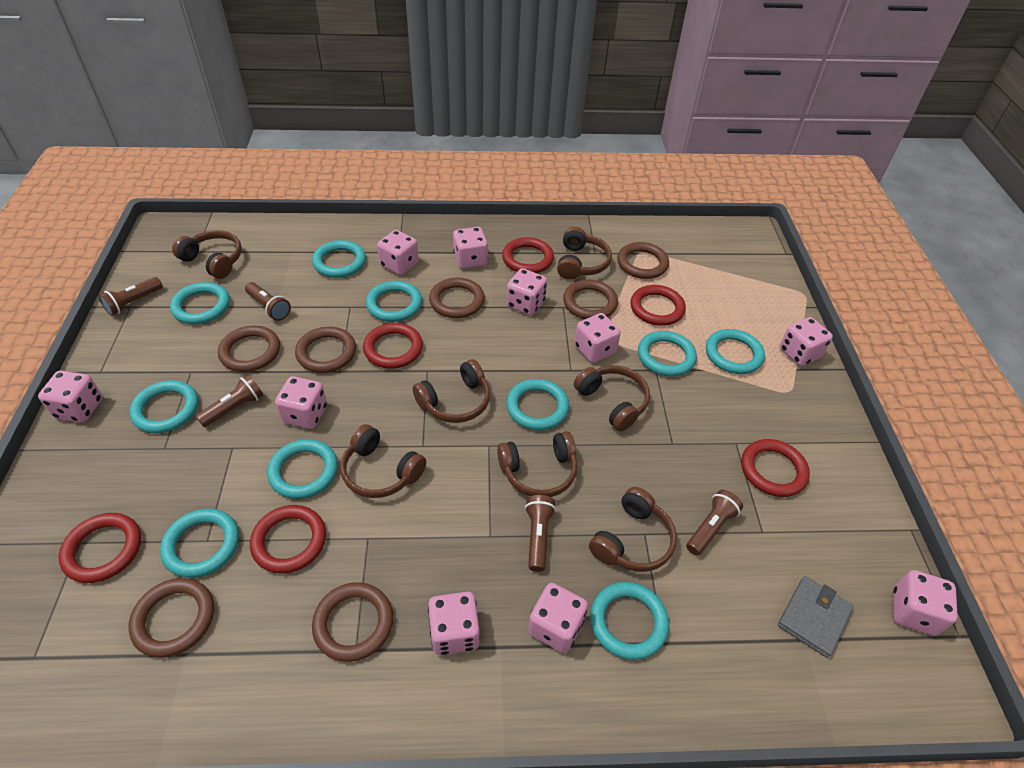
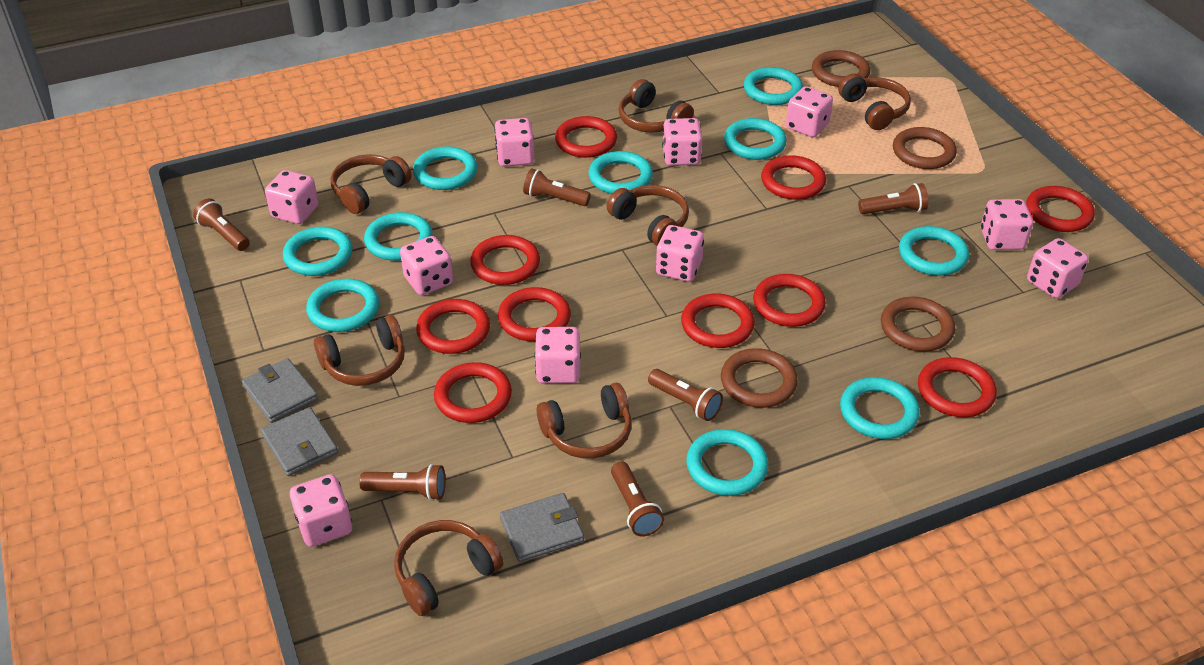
brown flashlight: 5 -> 6
brown ring: 7 -> 4
grey wallet: 1 -> 3
red ring: 6 -> 10

